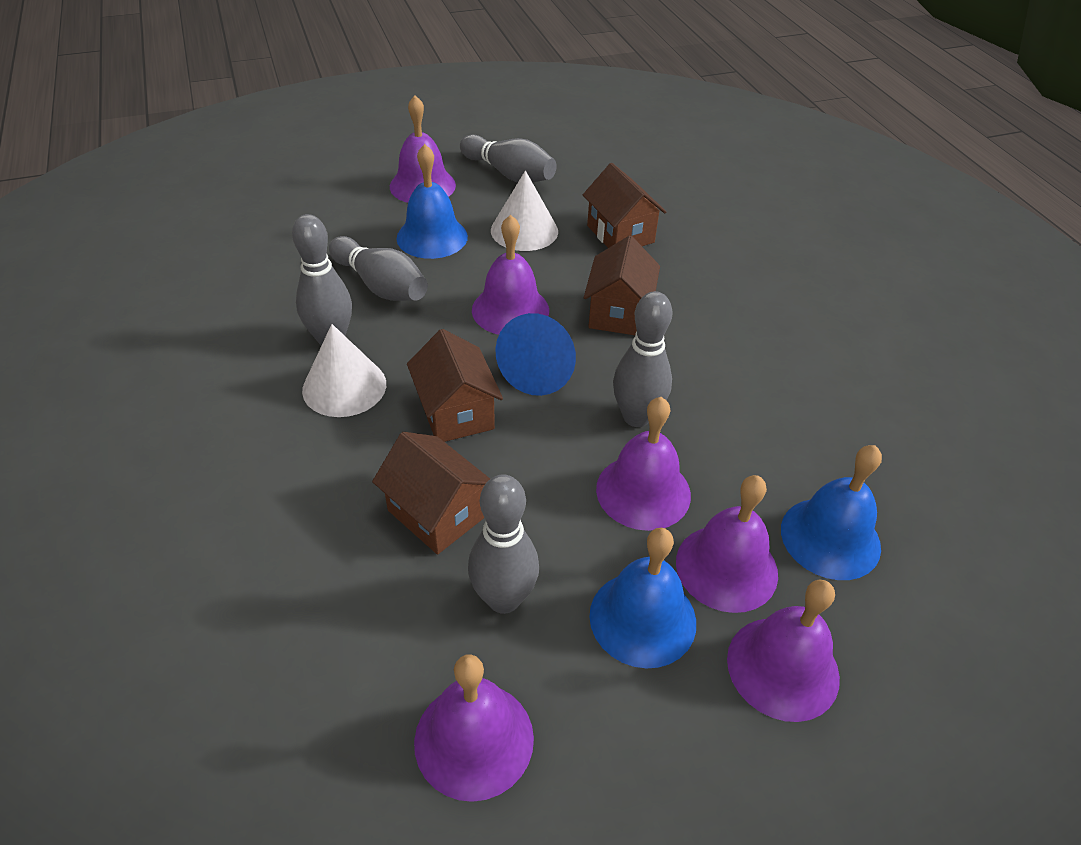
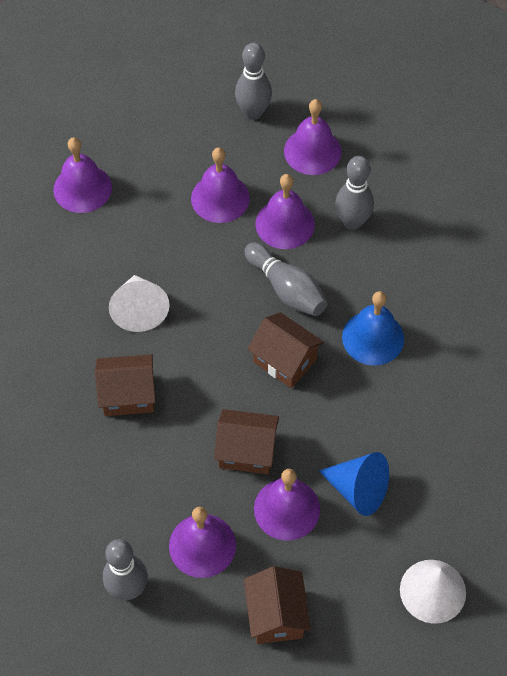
blue bell: 3 -> 1
grey bowling pin: 5 -> 4

